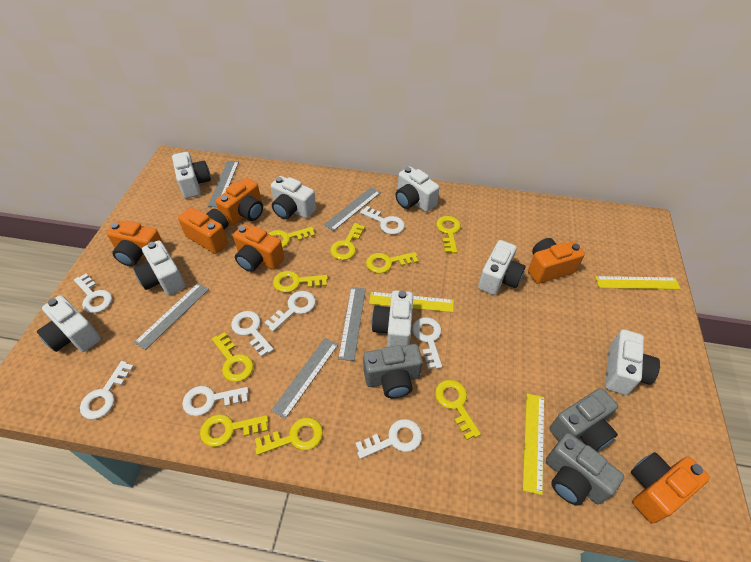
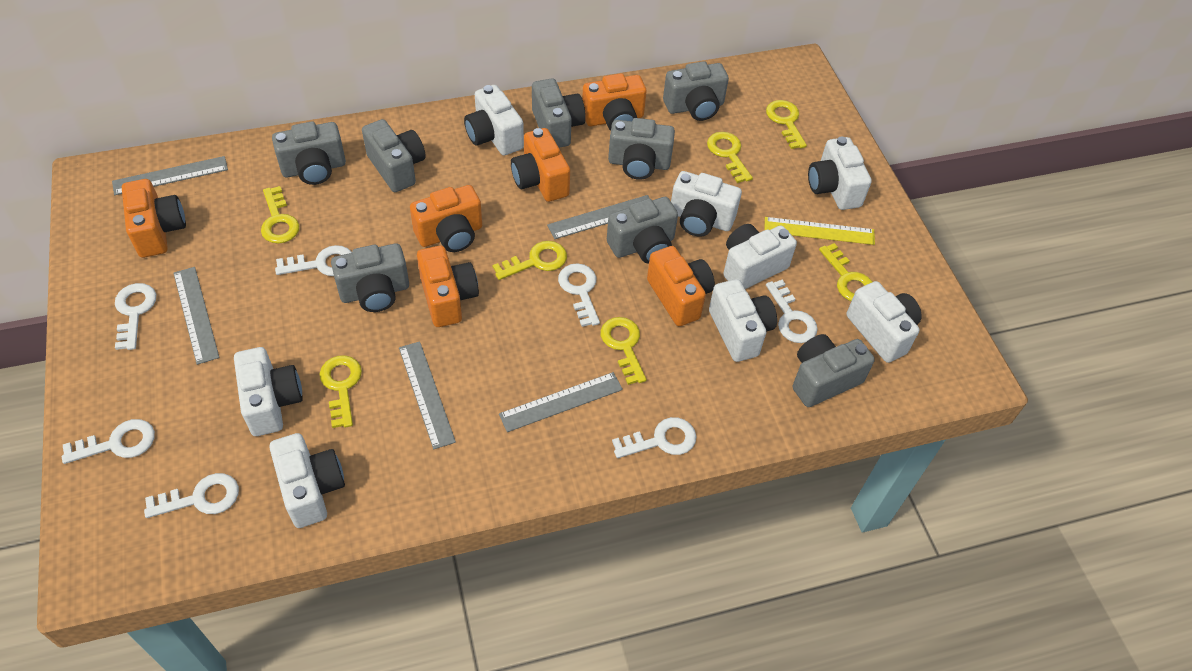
grey camera: 3 -> 8
white key: 8 -> 7
yellow key: 9 -> 7
yellow ruler: 3 -> 1

